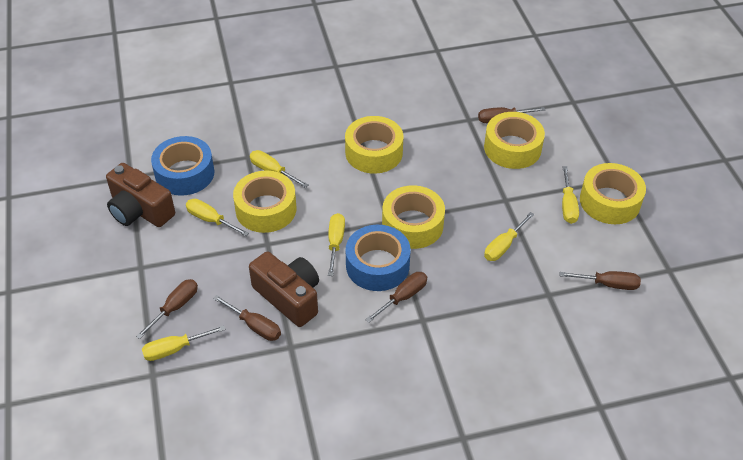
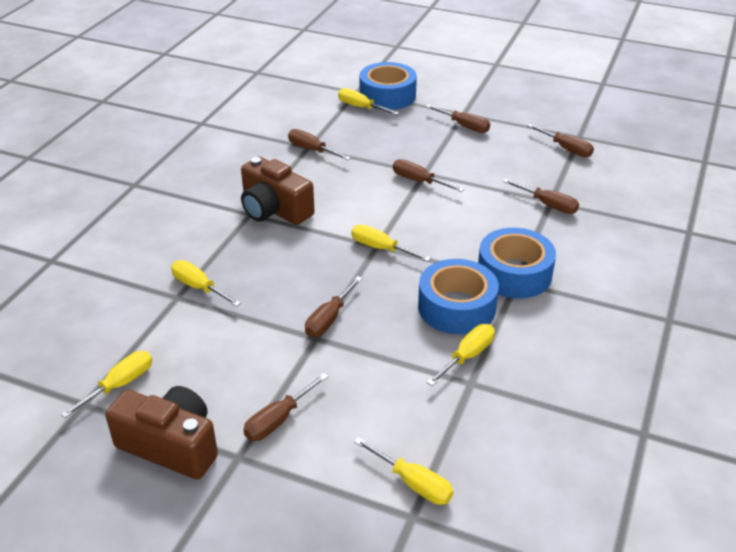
blue tape: 2 -> 3
brown screwdriver: 5 -> 7
yellow tape: 5 -> 0

